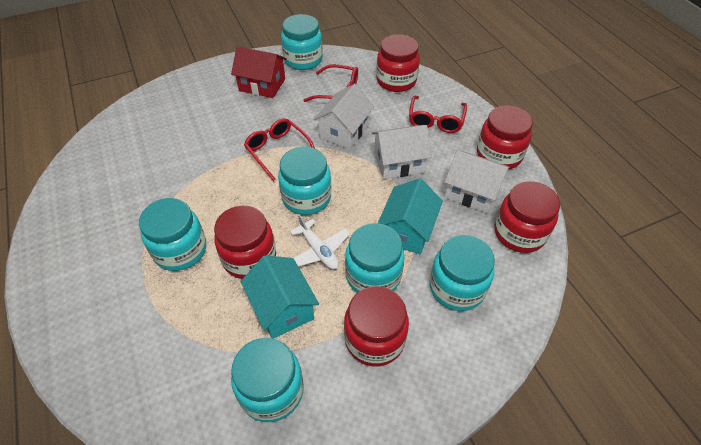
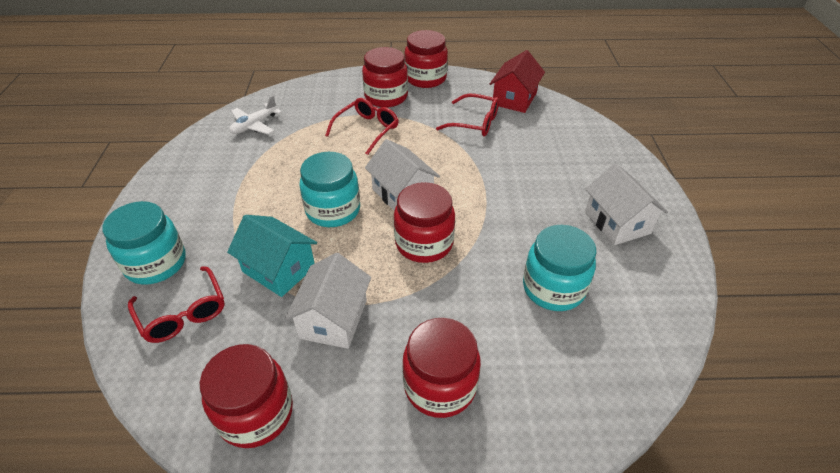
turquoise house: 2 -> 1
turquoise jar: 6 -> 3

